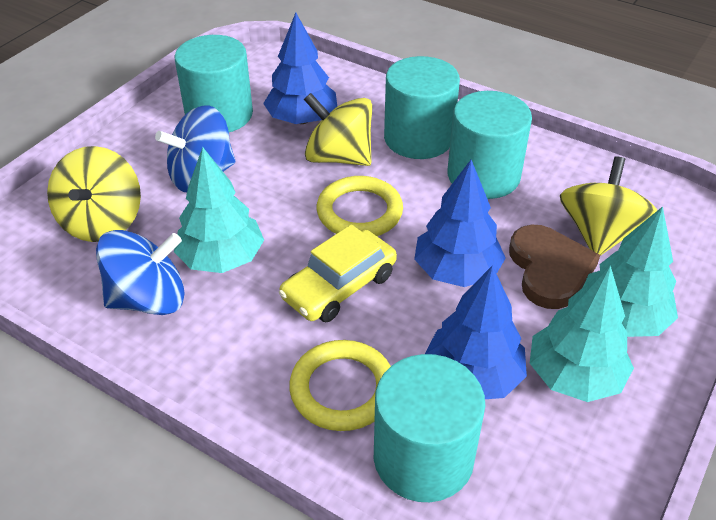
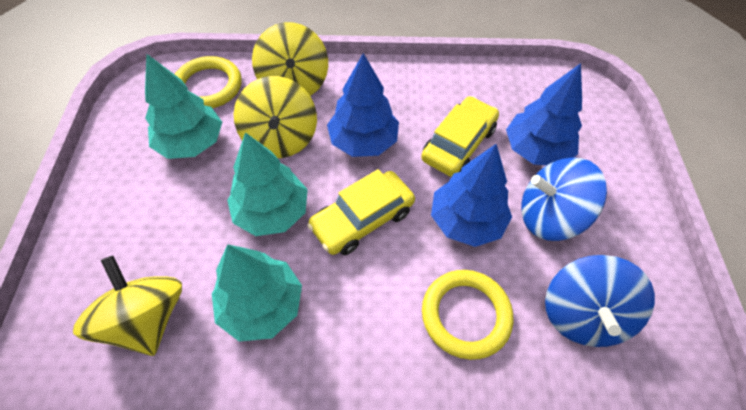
brown heart: 1 -> 0
turquoise cylinder: 4 -> 0
yellow car: 1 -> 2

